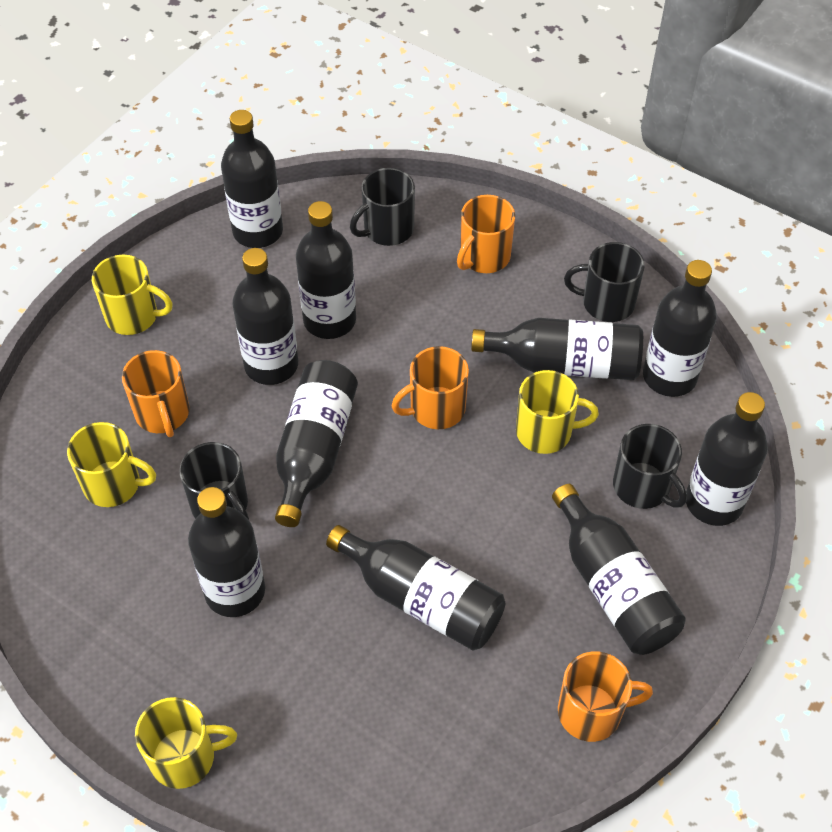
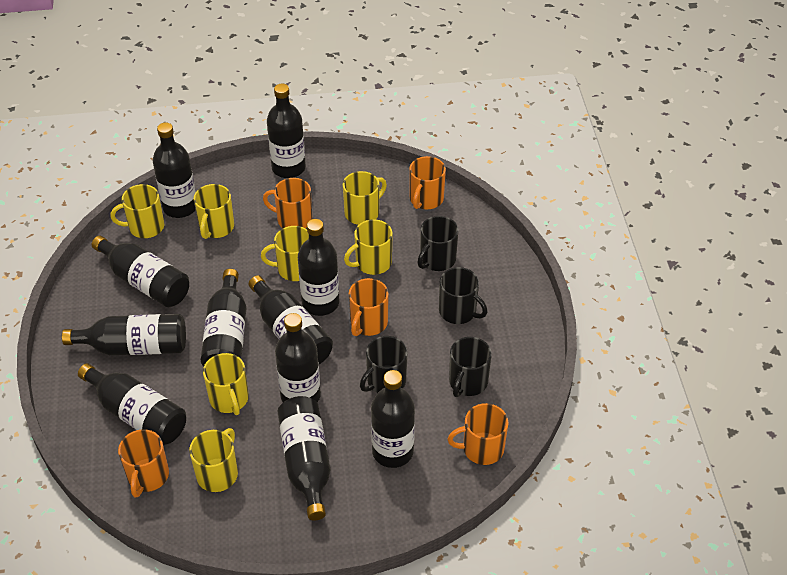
black bottle: 10 -> 11
orange mug: 4 -> 5
yellow mug: 4 -> 7

